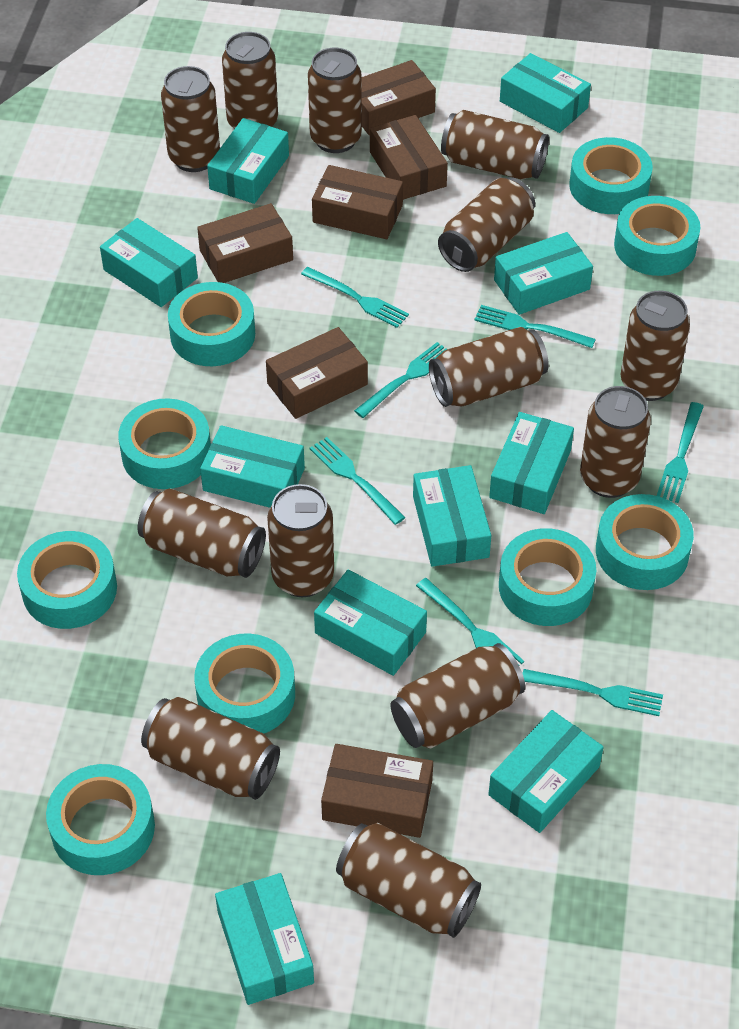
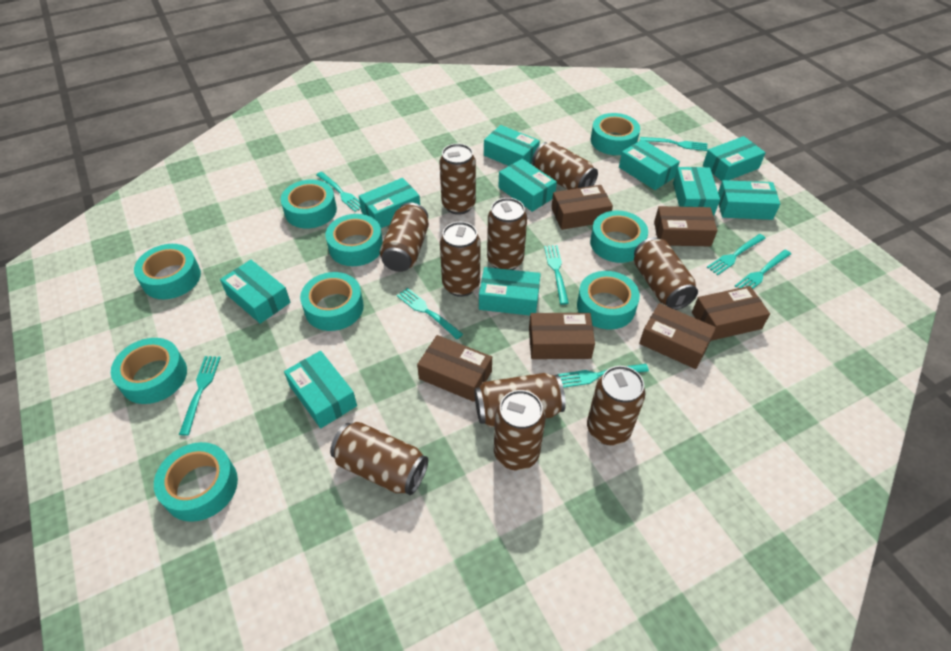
brown can: 13 -> 10
turquoise fork: 7 -> 8

